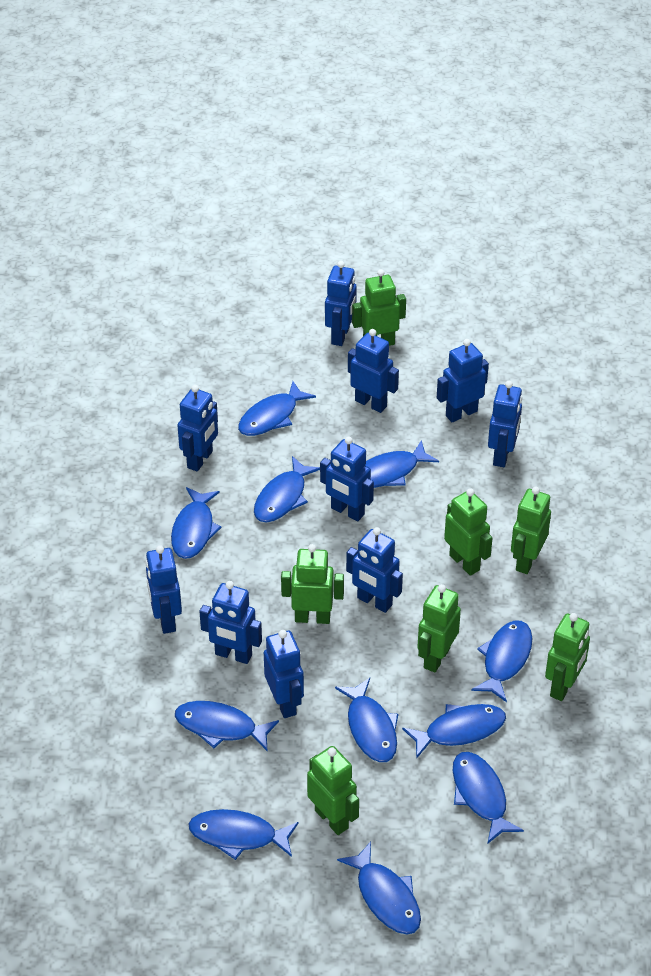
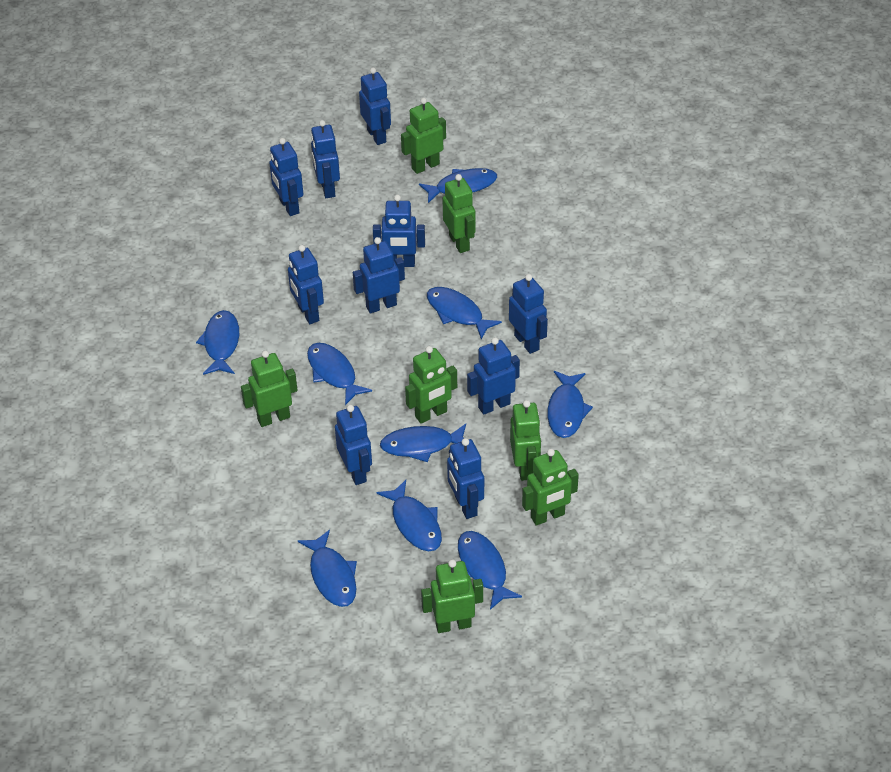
blue fish: 11 -> 9

